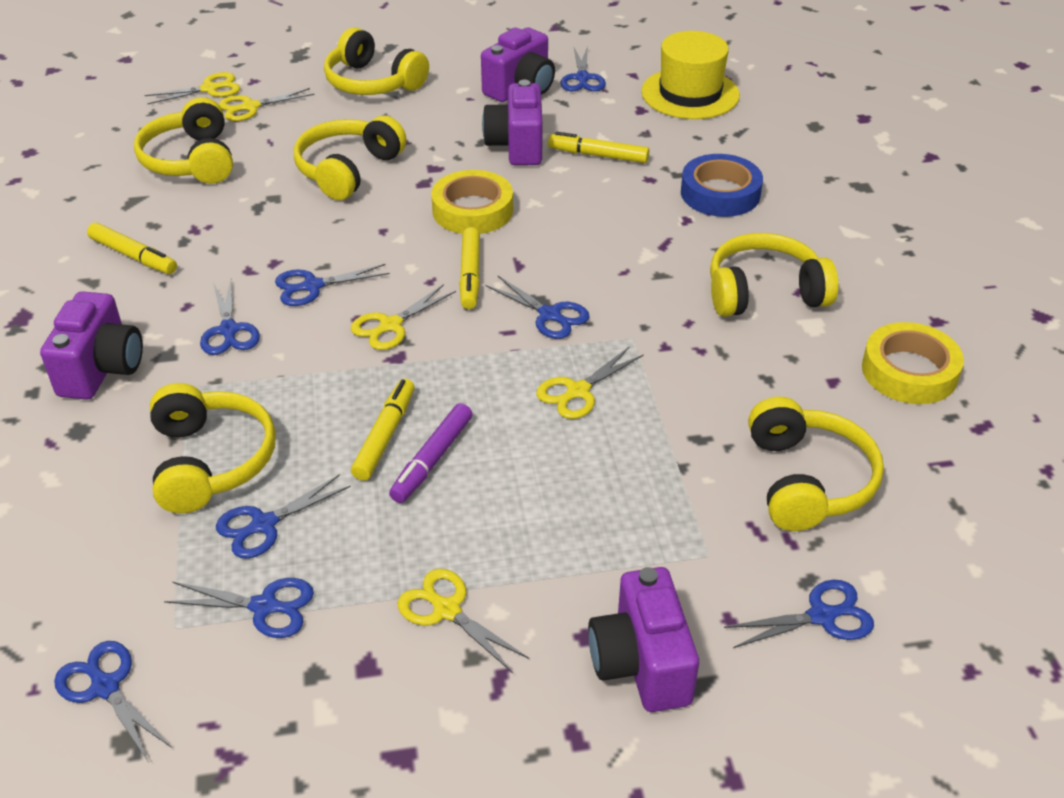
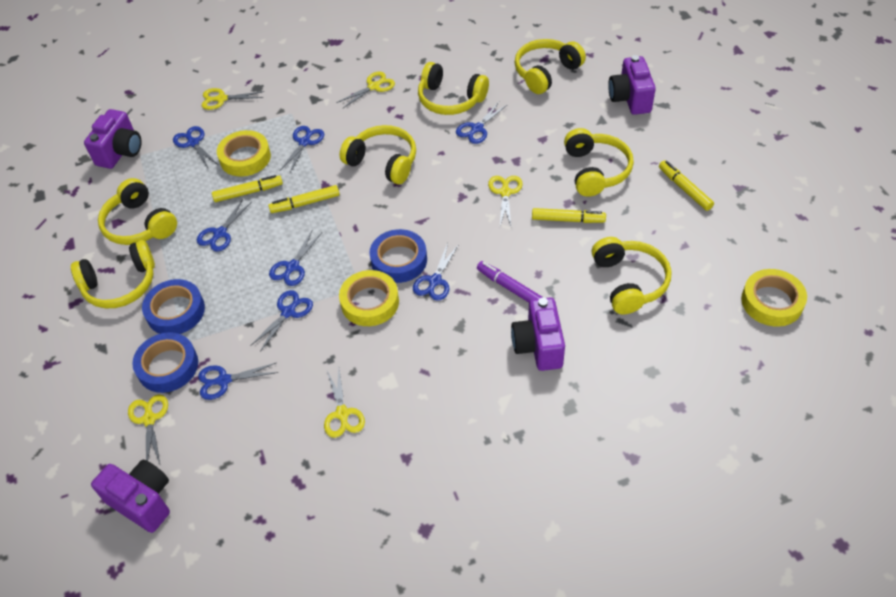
blue tape: 1 -> 3
yellow hat: 1 -> 0
yellow headphones: 6 -> 7
yellow tape: 2 -> 3

